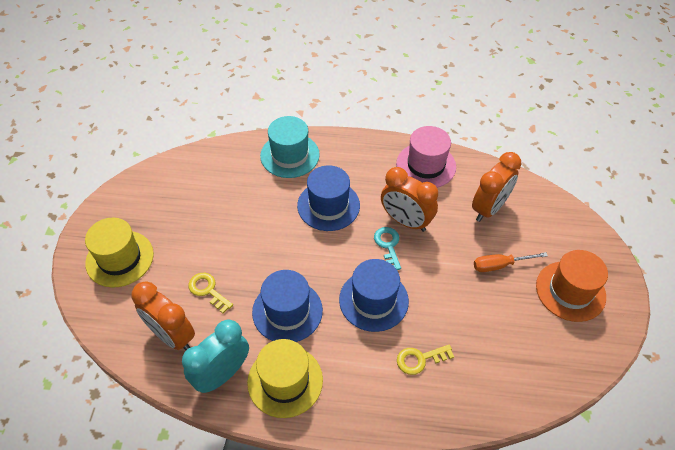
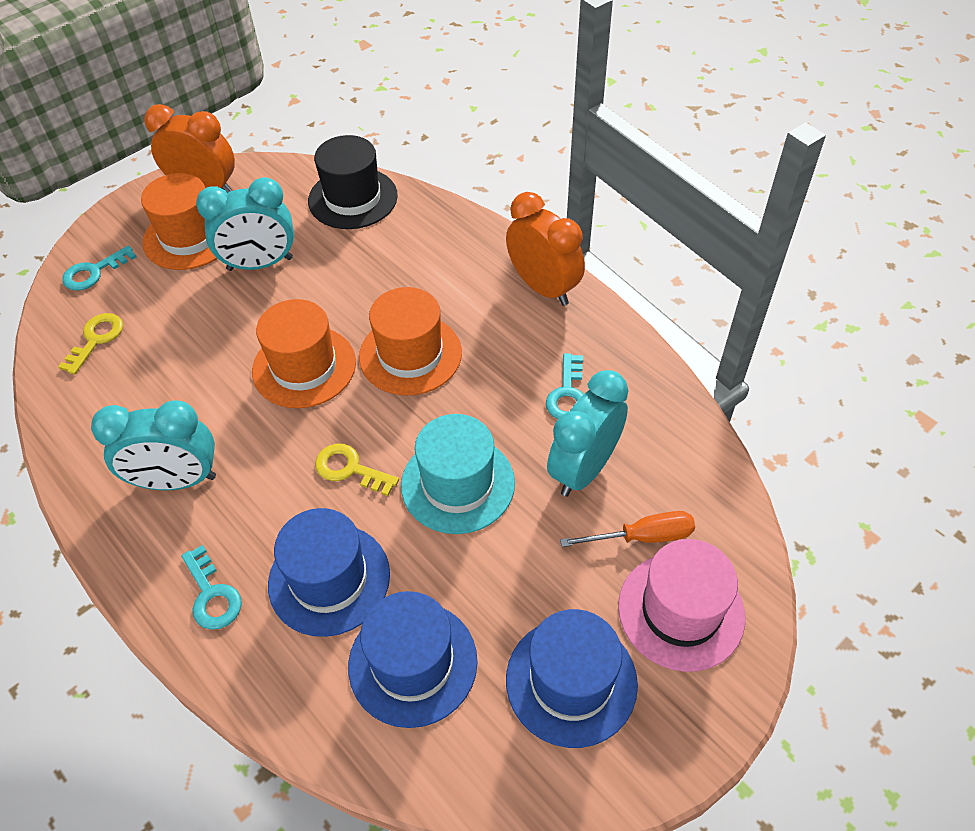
black hat: 0 -> 1
orange clock: 3 -> 2
orange hat: 1 -> 3
turquoise clock: 1 -> 3
turquoise key: 1 -> 3
yellow hat: 2 -> 0

